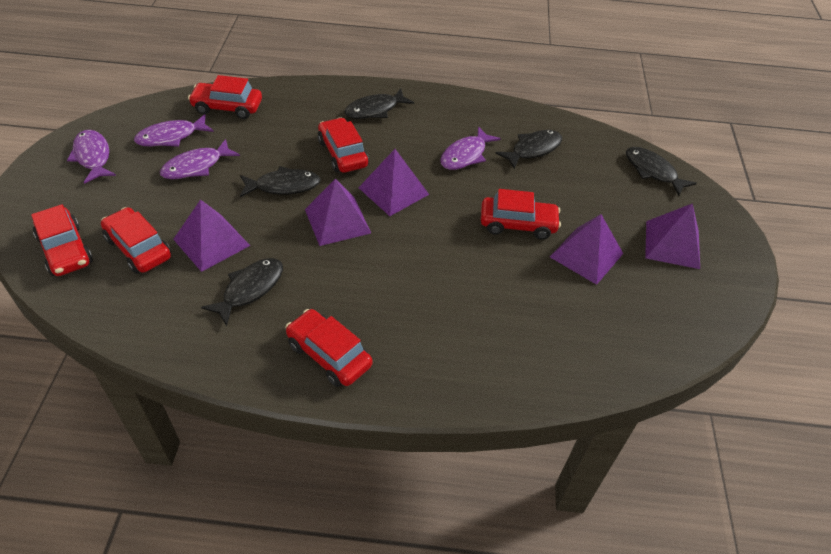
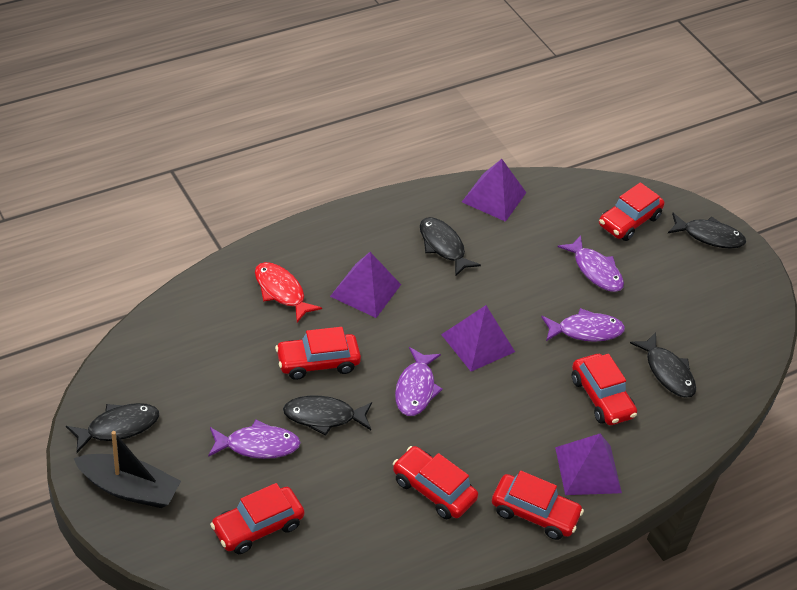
black boat: 0 -> 1
purple pyramid: 5 -> 4
red fish: 0 -> 1

